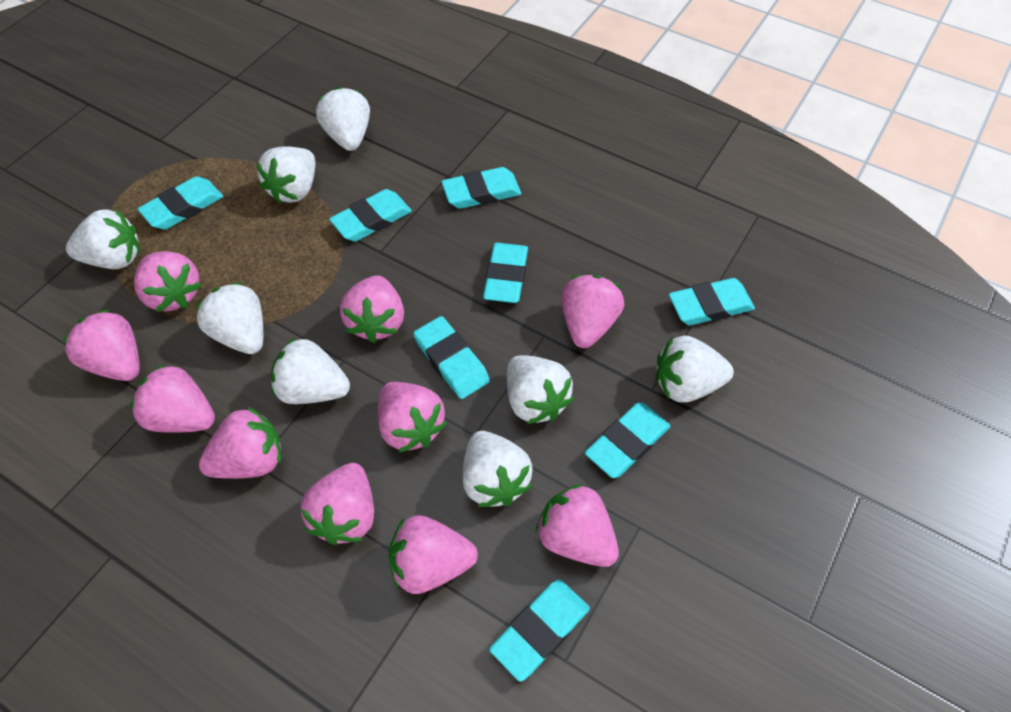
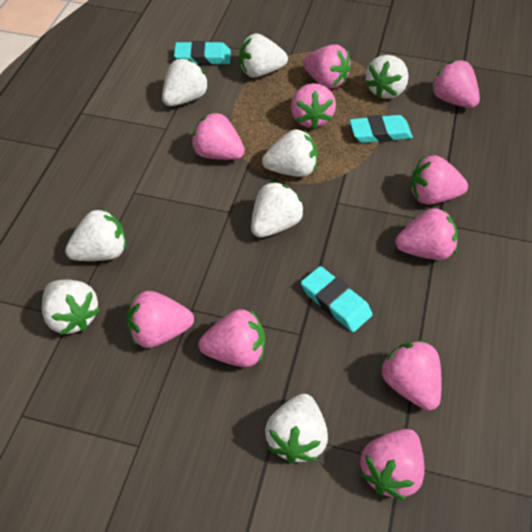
turquoise eraser: 8 -> 3

